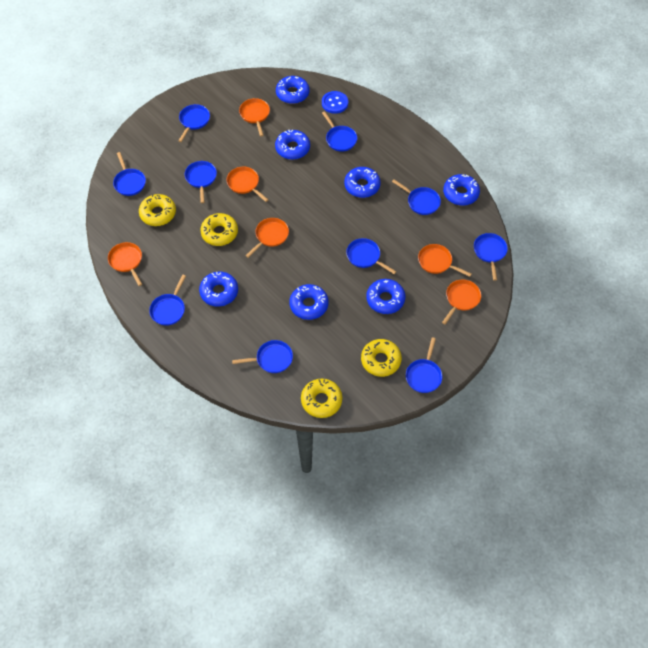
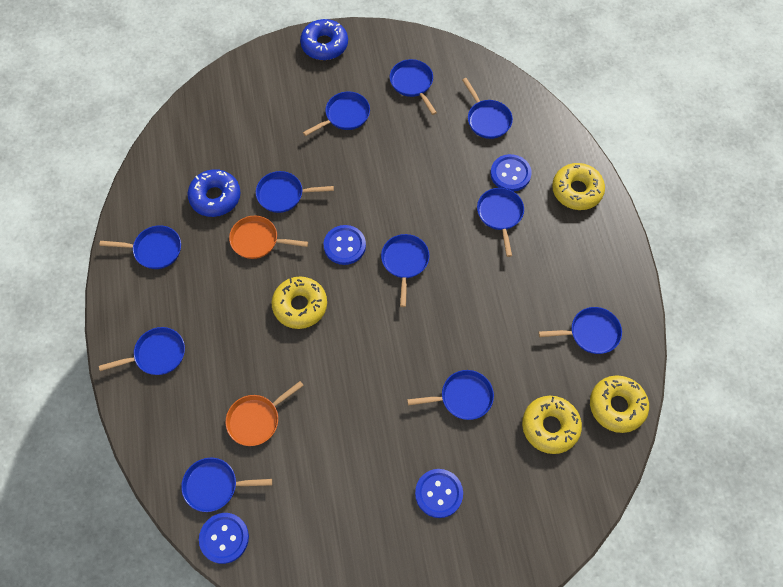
blue button: 1 -> 4
blue donut: 7 -> 2
blue pan: 10 -> 11
orange pan: 6 -> 2

